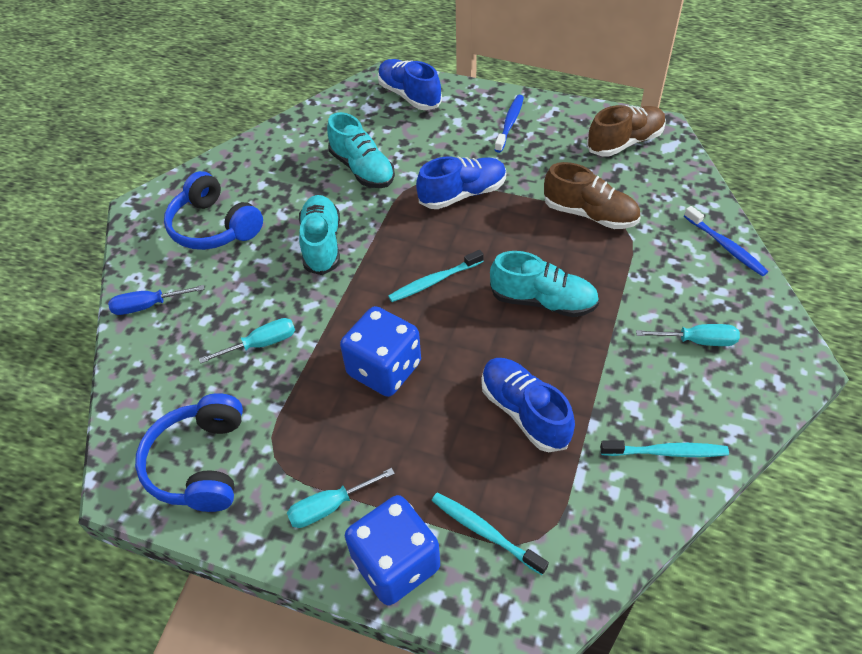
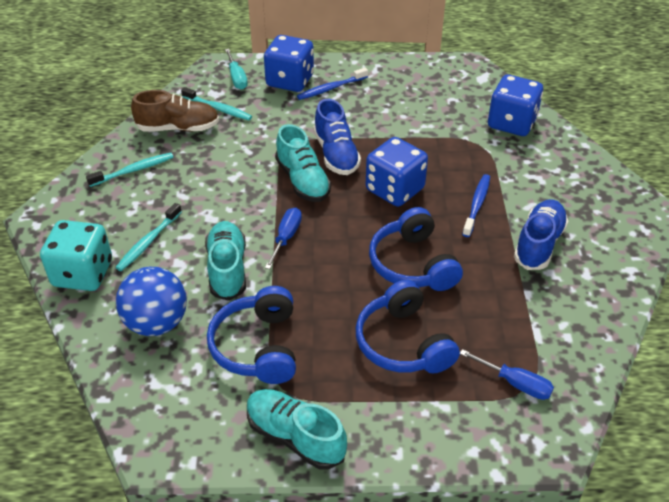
blue ball: 0 -> 1
blue dice: 2 -> 3
blue headphones: 2 -> 3
blue screwdriver: 1 -> 2
blue shoe: 3 -> 2
brown shoe: 2 -> 1
turquoise dice: 0 -> 1
turquoise screwdriver: 3 -> 1

